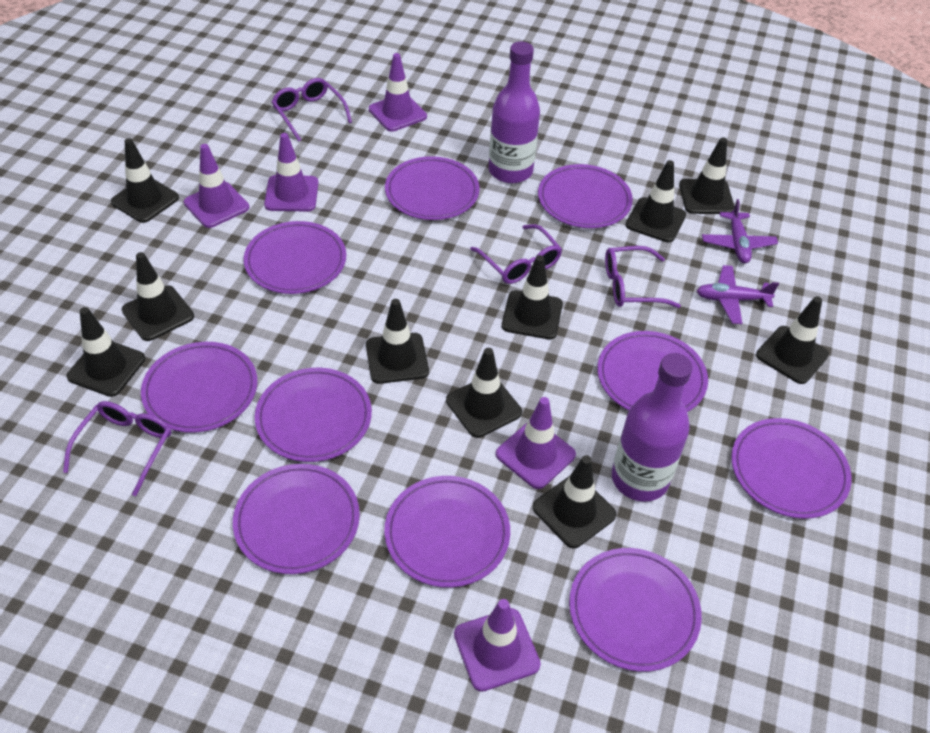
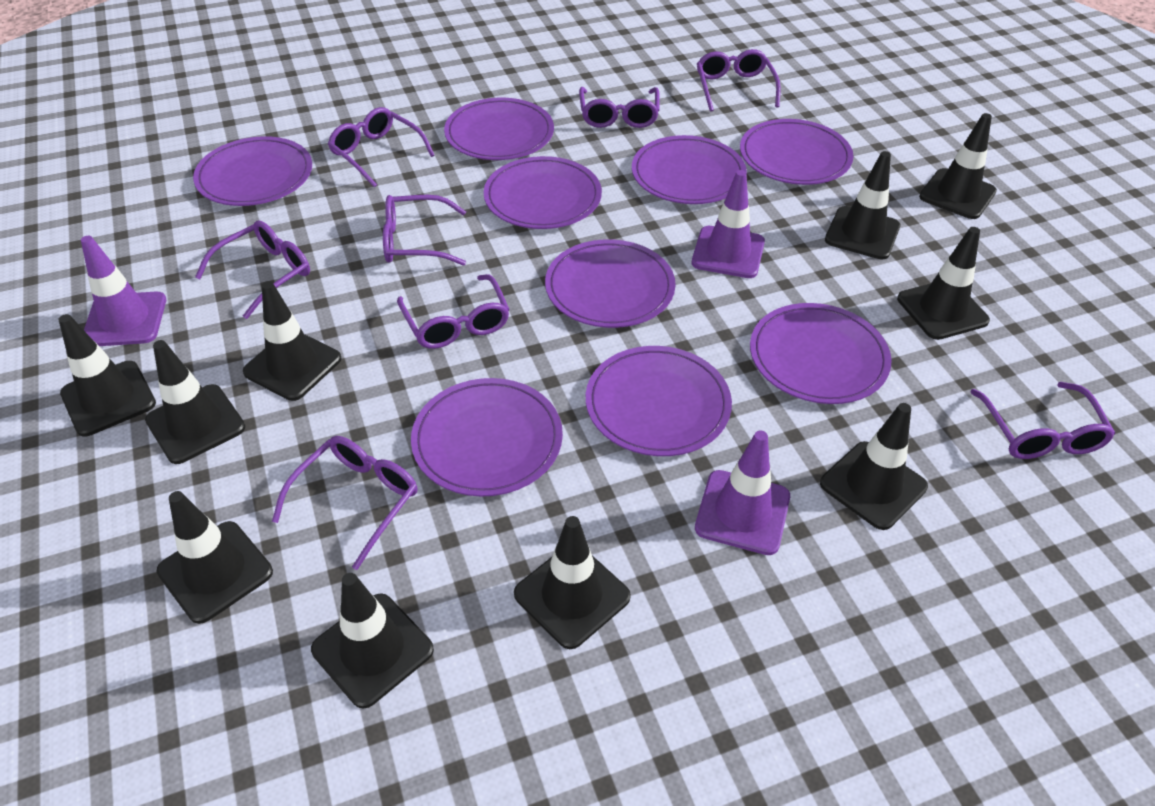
purple bottle: 2 -> 0
purple glasses: 4 -> 8
purple plane: 2 -> 0
purple plate: 10 -> 9
purple traffic cone: 5 -> 3

